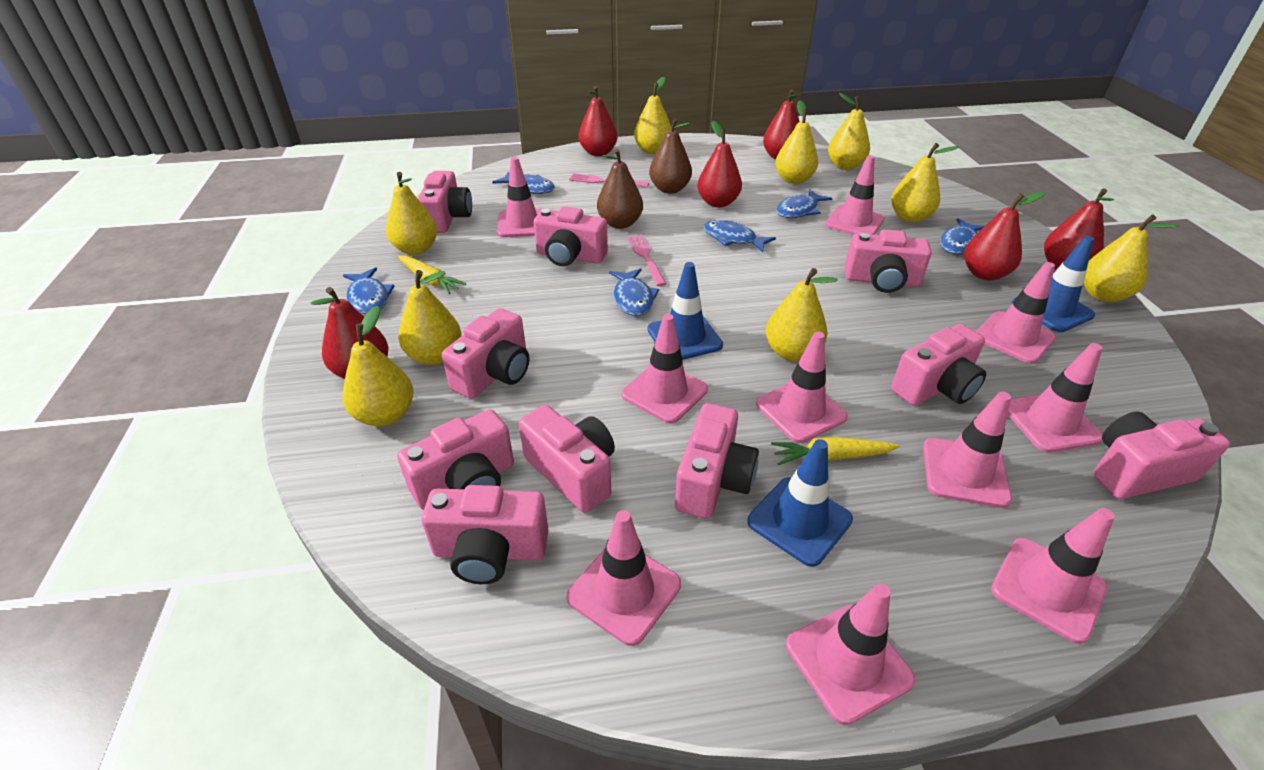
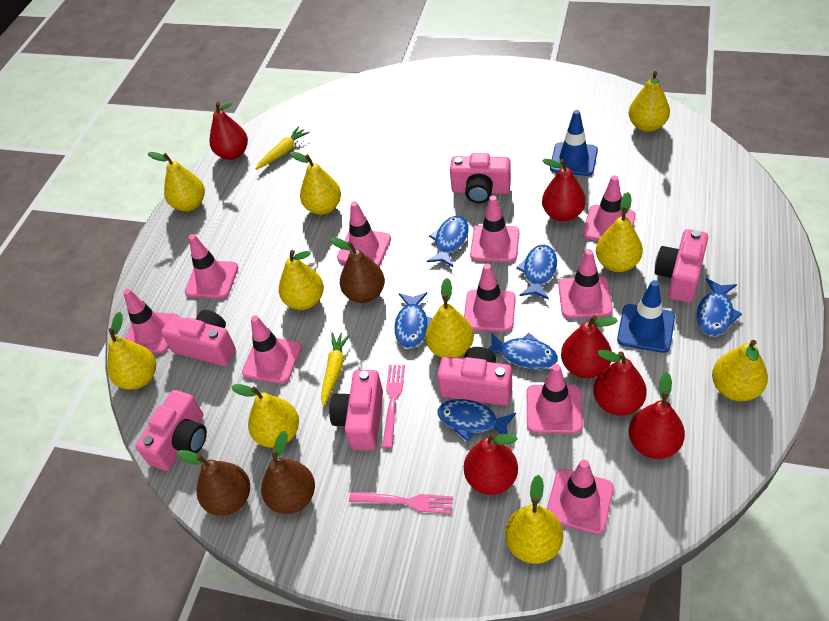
blue traffic cone: 3 -> 2
brown pear: 2 -> 3
pink camera: 10 -> 6
yellow pear: 9 -> 10

